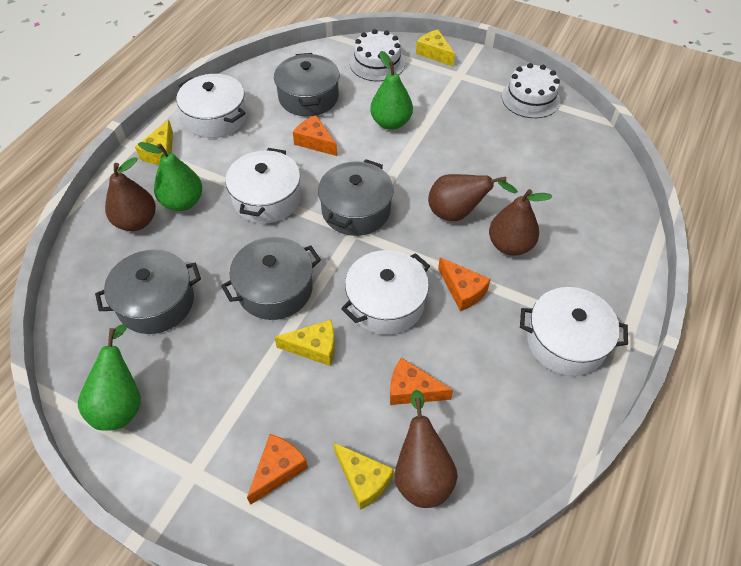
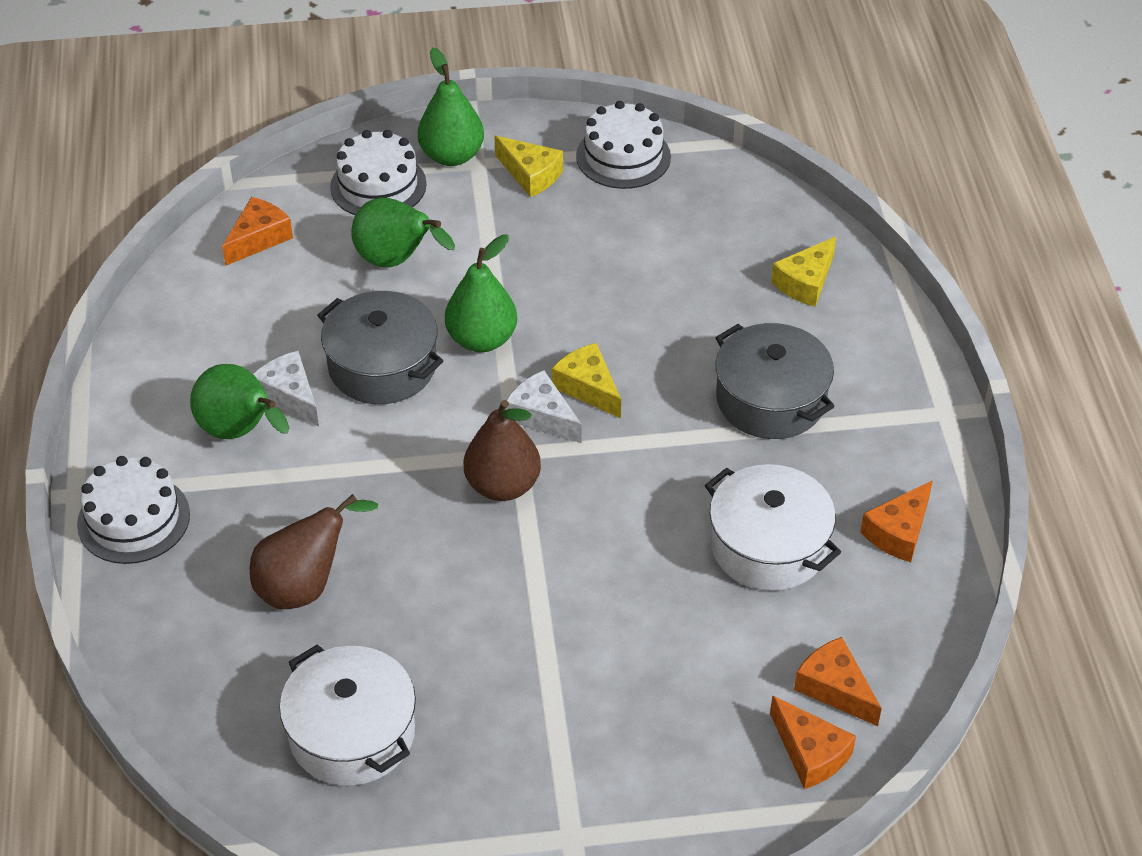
brown pear: 4 -> 2
green pear: 3 -> 4
grey pot: 4 -> 2
white cake: 2 -> 3
white cheese: 0 -> 2
white pot: 4 -> 2
yellow cheese: 4 -> 3

